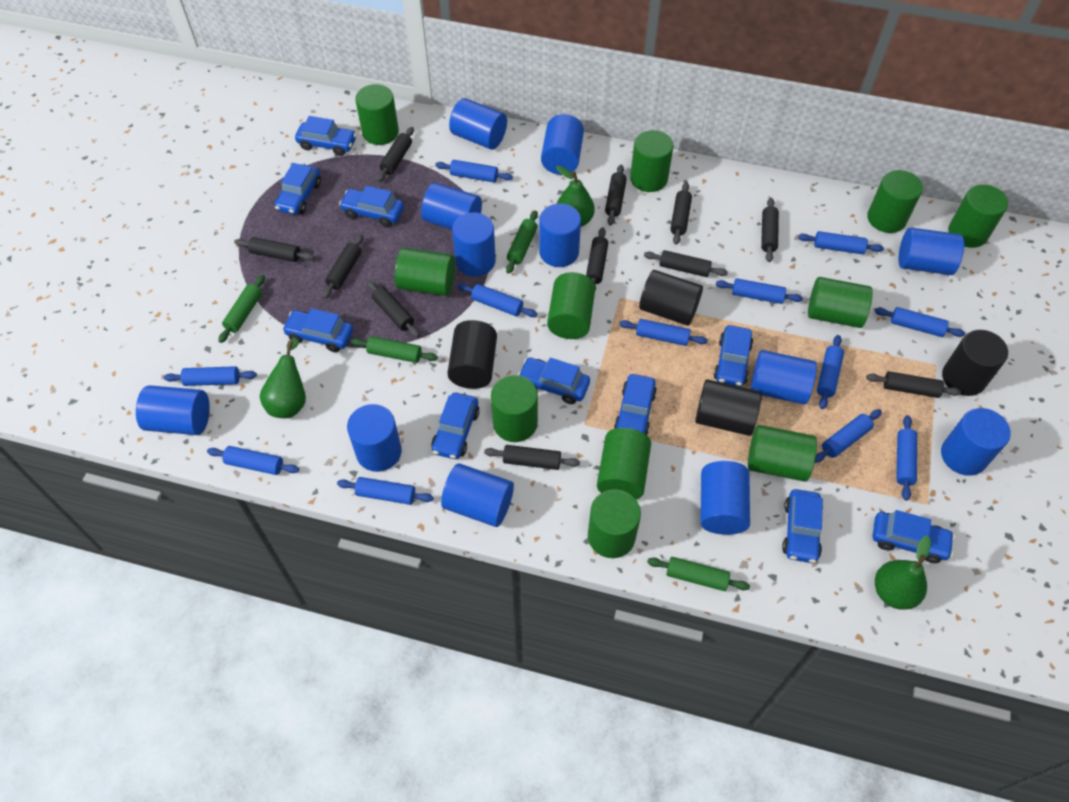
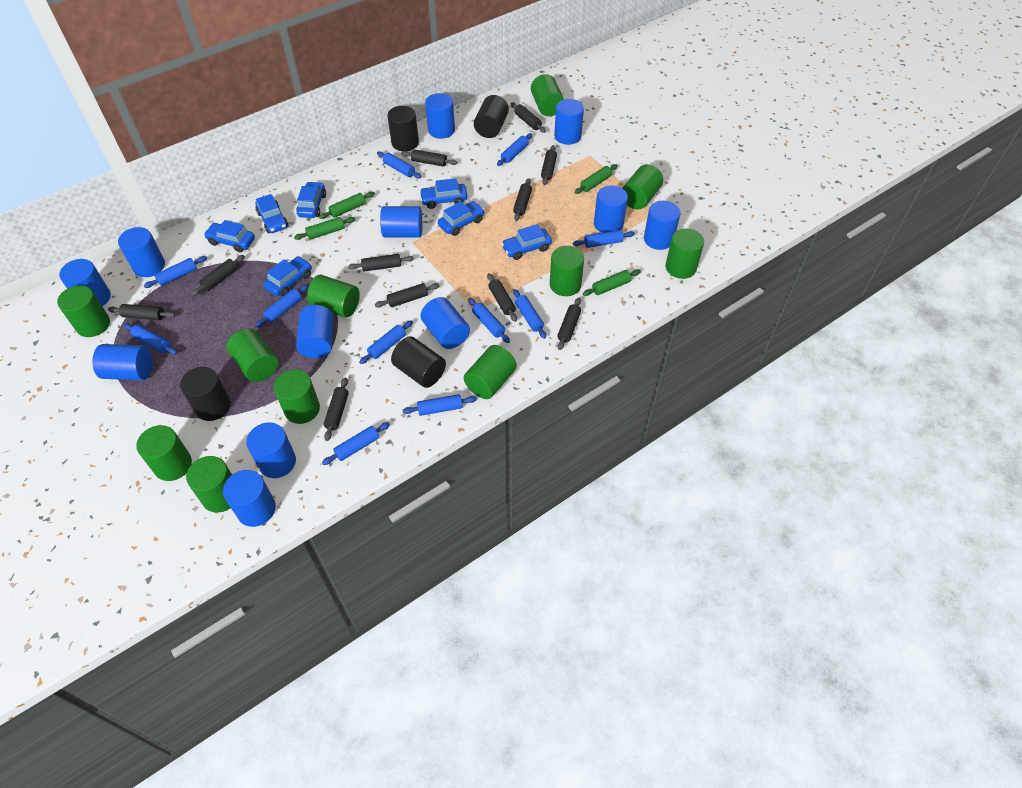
blue car: 10 -> 7
blue rolling pin: 12 -> 11
green pear: 3 -> 0

